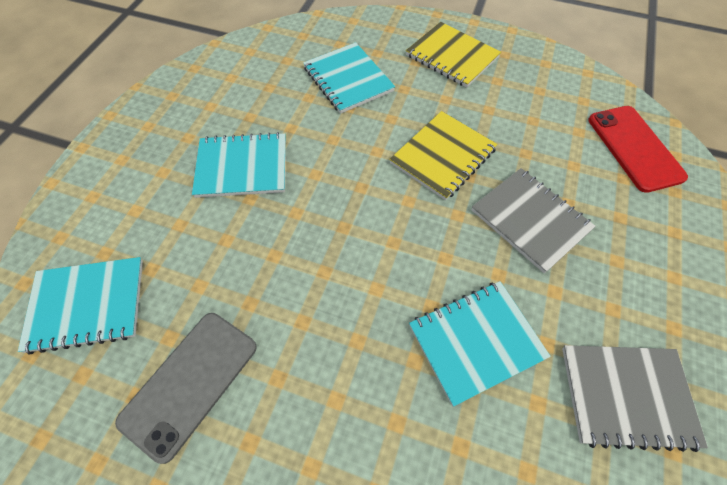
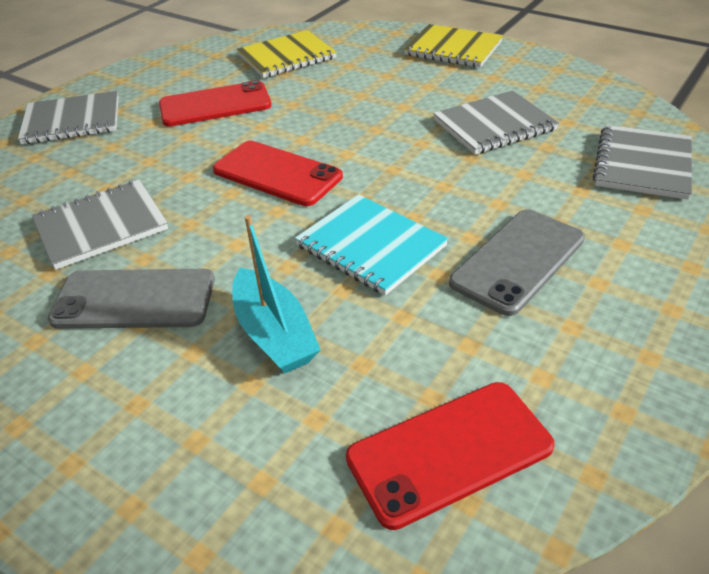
grey notebook: 2 -> 4
grey phone: 1 -> 2
red phone: 1 -> 3
turquoise boat: 0 -> 1
turquoise notebook: 4 -> 1

